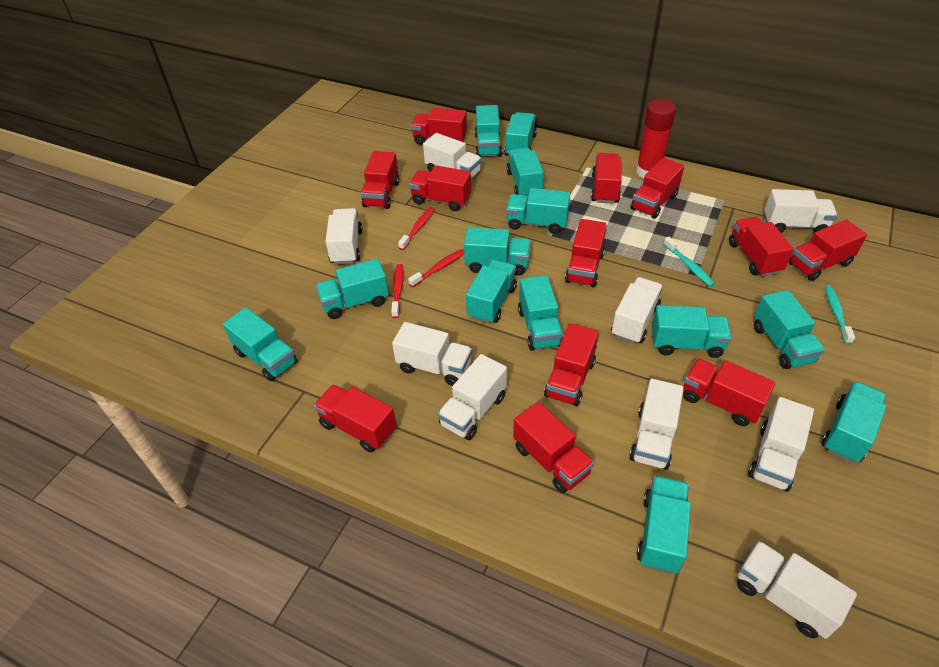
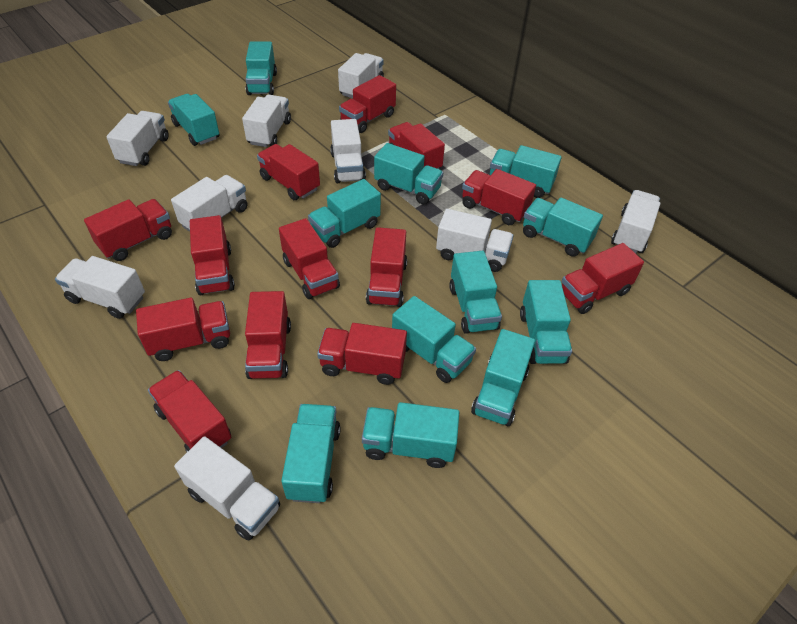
red glue stick: 1 -> 0
red toothbrush: 3 -> 0
red truck: 12 -> 13
turquoise toothbrush: 2 -> 0
turquoise truck: 13 -> 12

